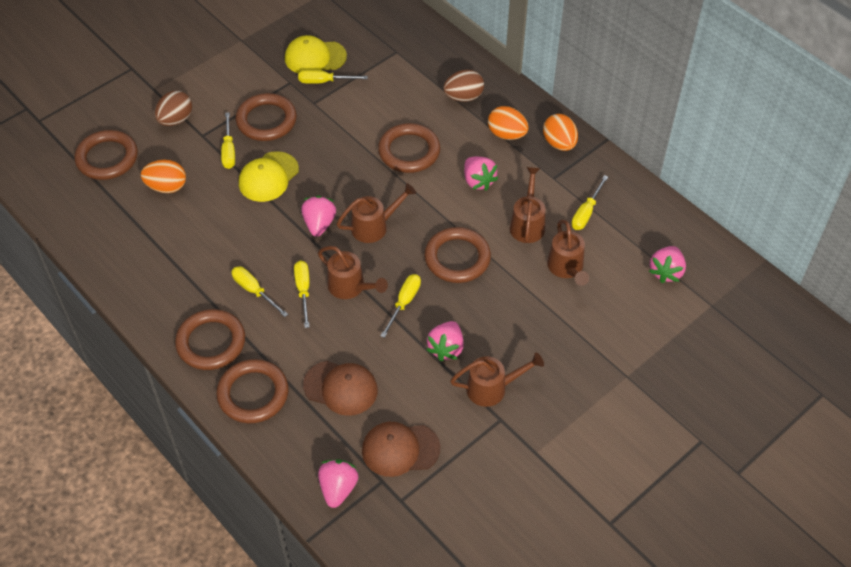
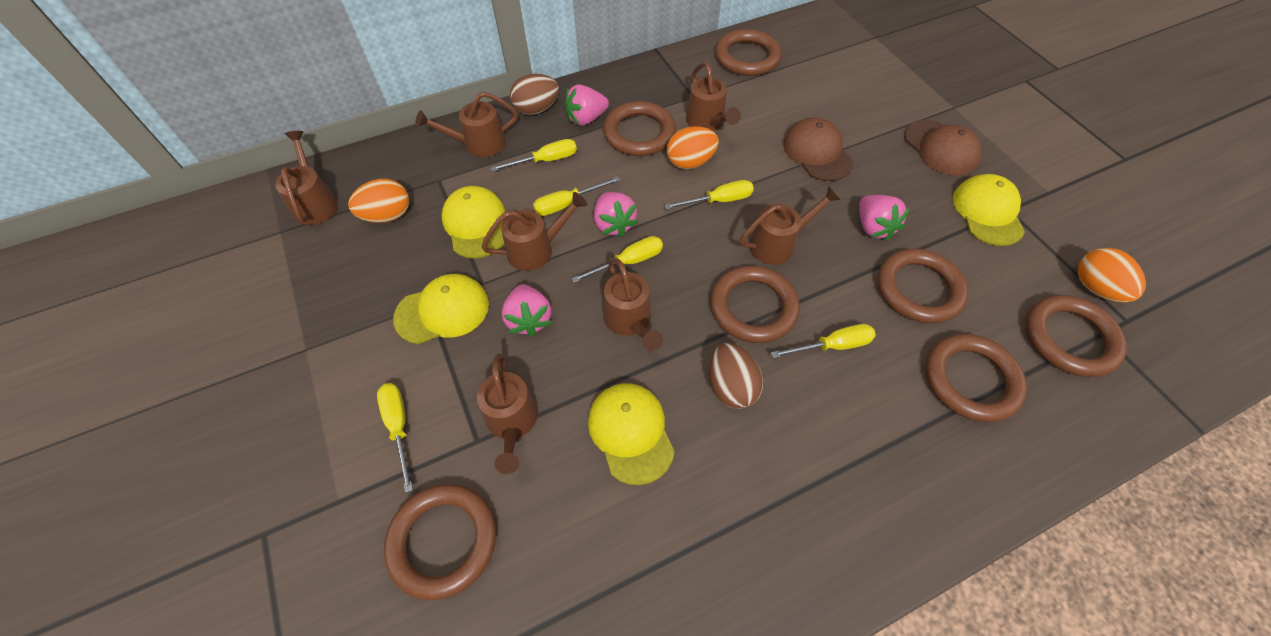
brown ring: 6 -> 7
brown watering can: 5 -> 7
pink strawberry: 5 -> 4
yellow cap: 2 -> 4

